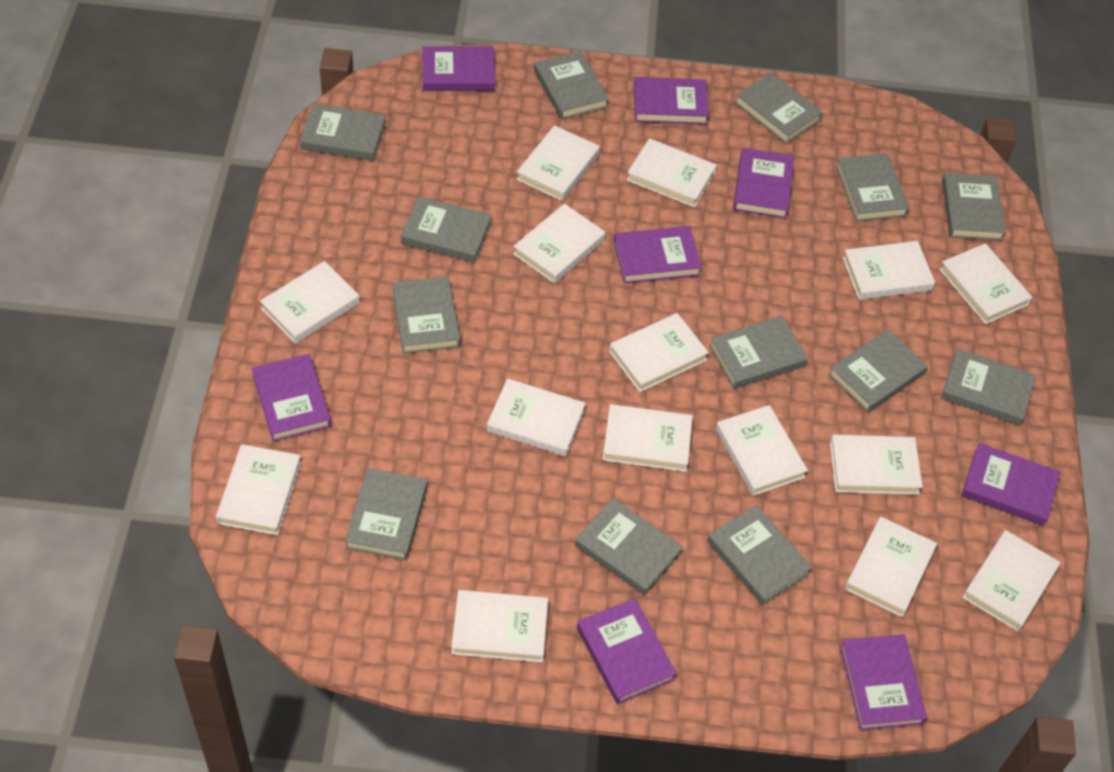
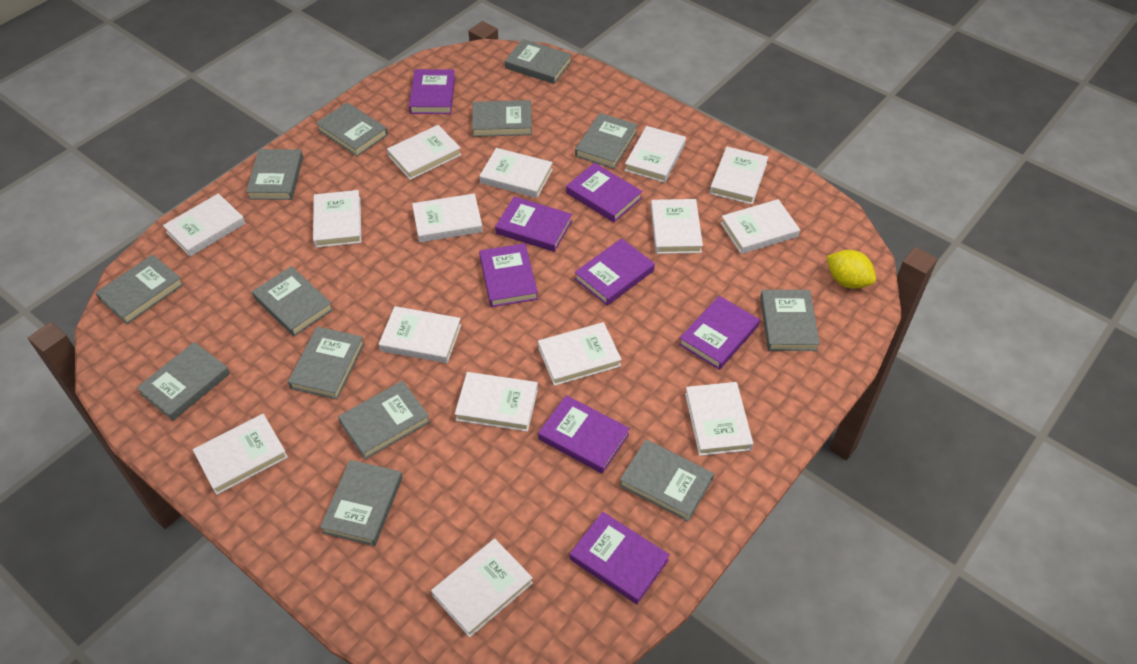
yellow lemon: 0 -> 1

